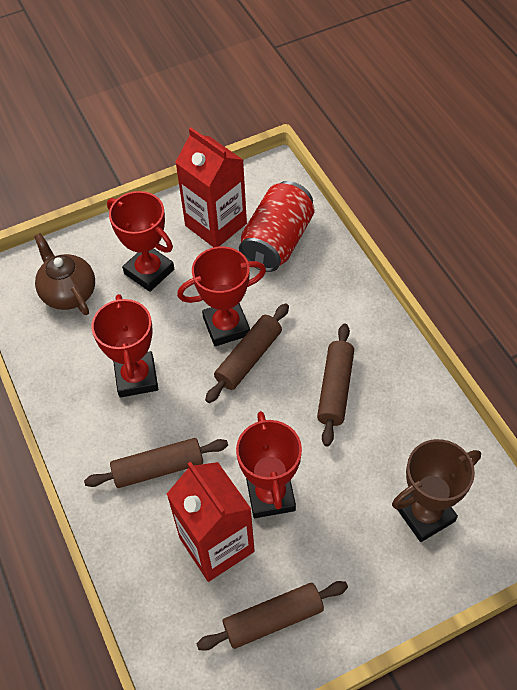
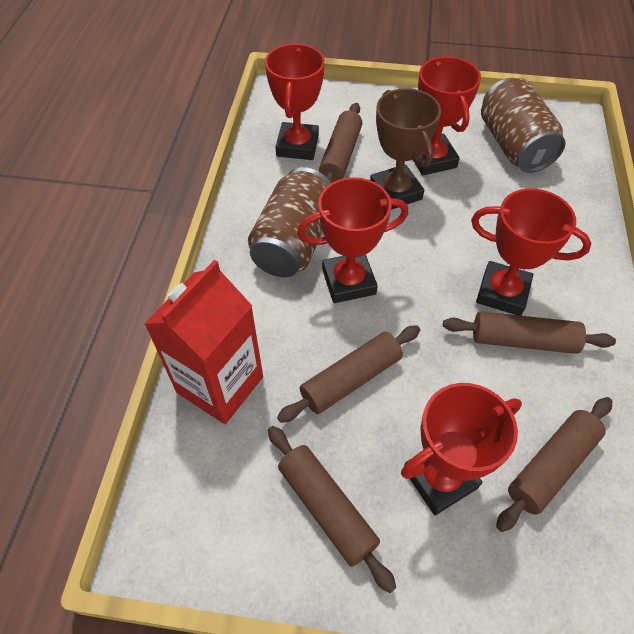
brown can: 0 -> 2
brown rolling pin: 4 -> 5
brown teapot: 1 -> 0
red can: 1 -> 0
red carton: 2 -> 1
red trophy: 4 -> 5

